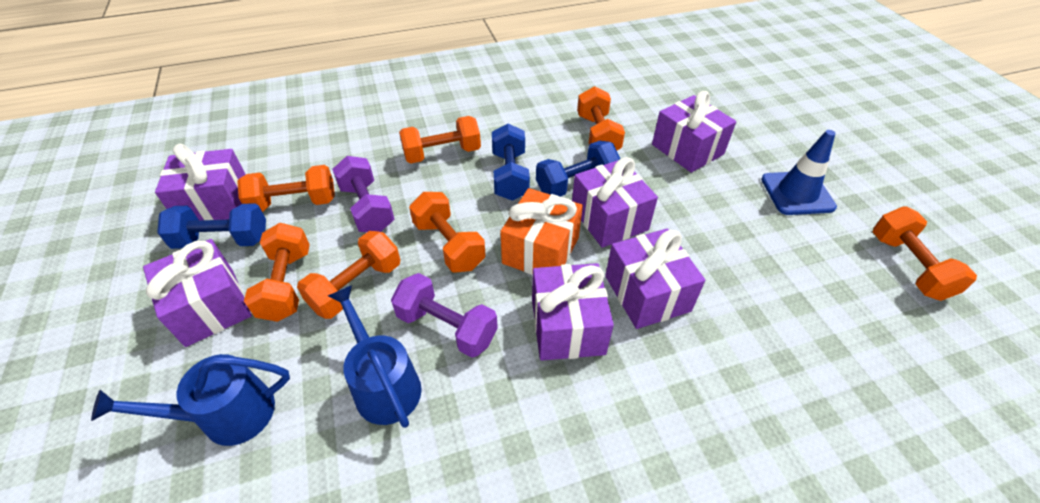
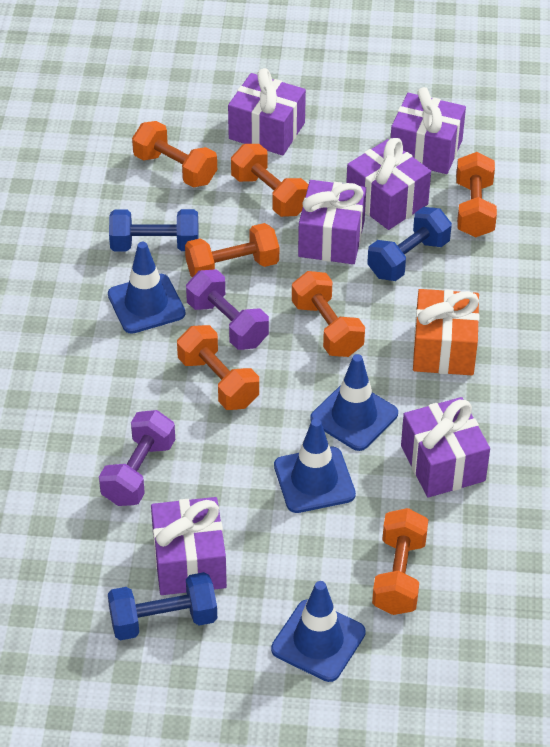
blue traffic cone: 1 -> 4
blue watering can: 2 -> 0

